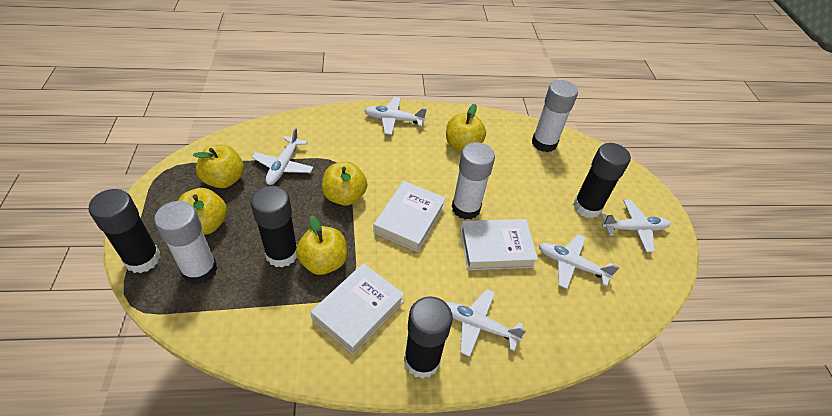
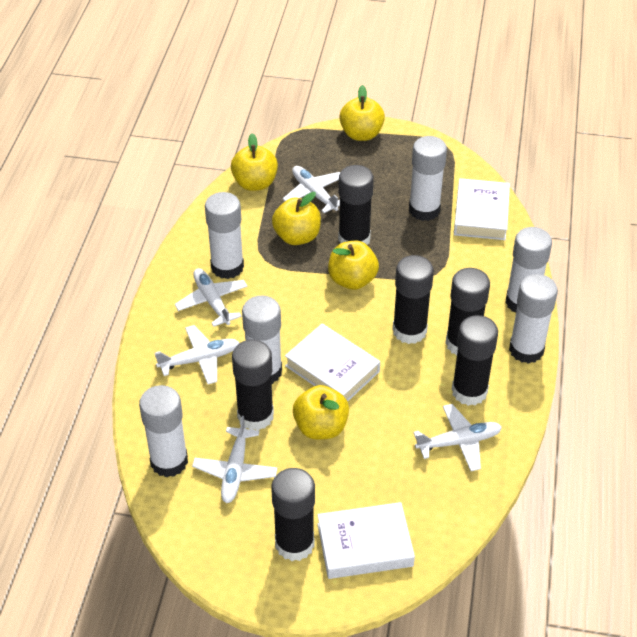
black glue stick: 4 -> 6
white glue stick: 3 -> 6

